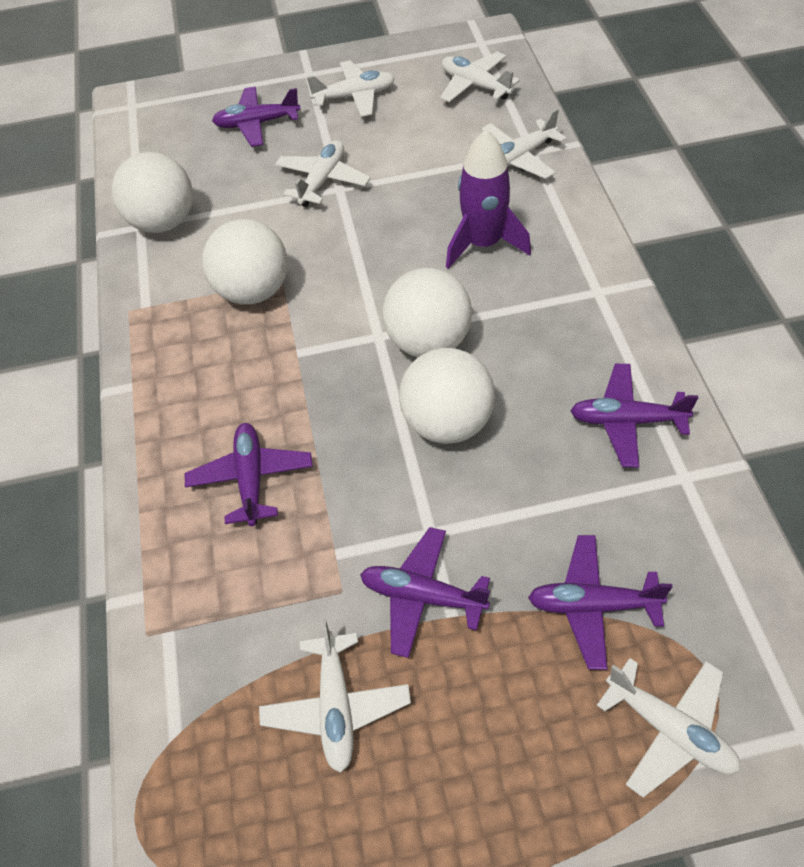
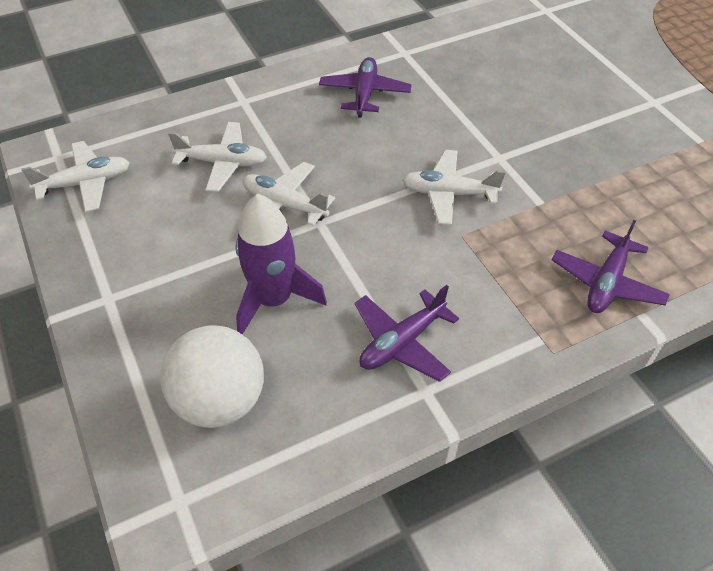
purple plane: 5 -> 3
white ball: 4 -> 1
white plane: 6 -> 4

